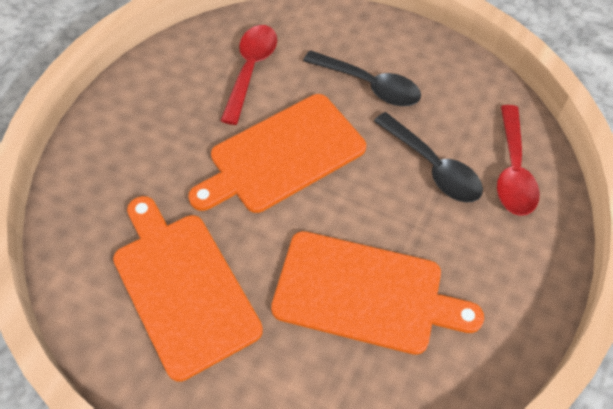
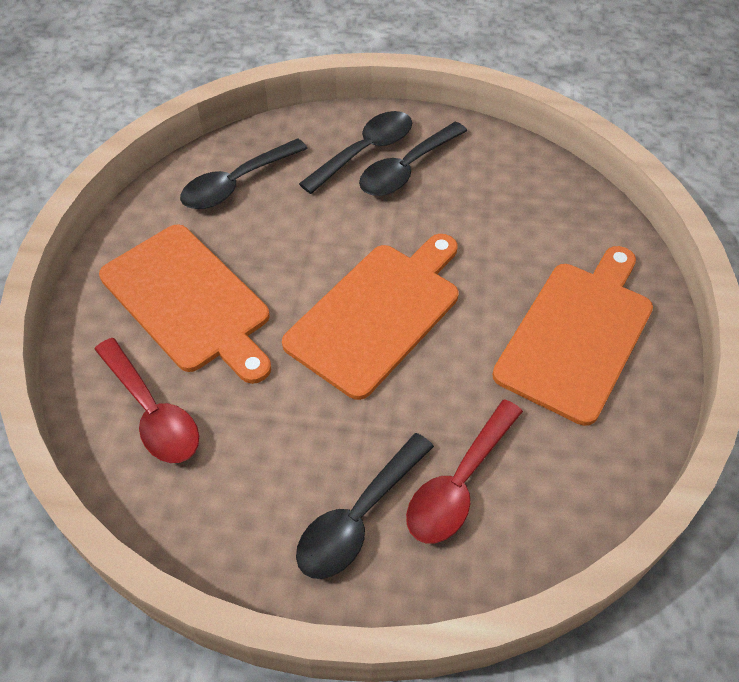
black spoon: 2 -> 4

